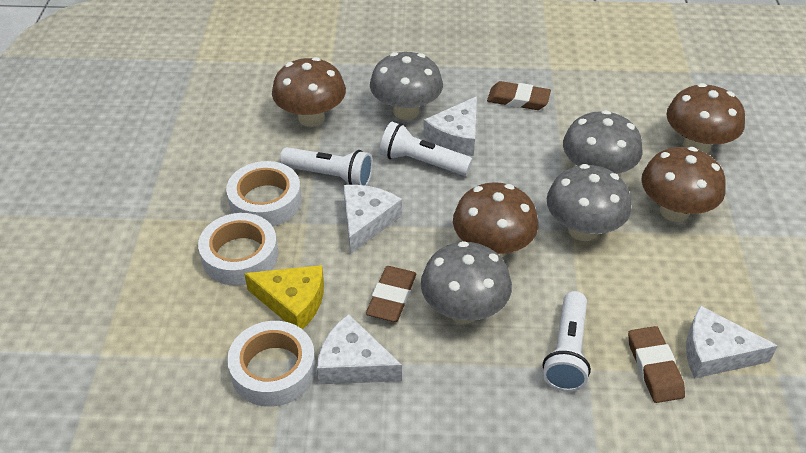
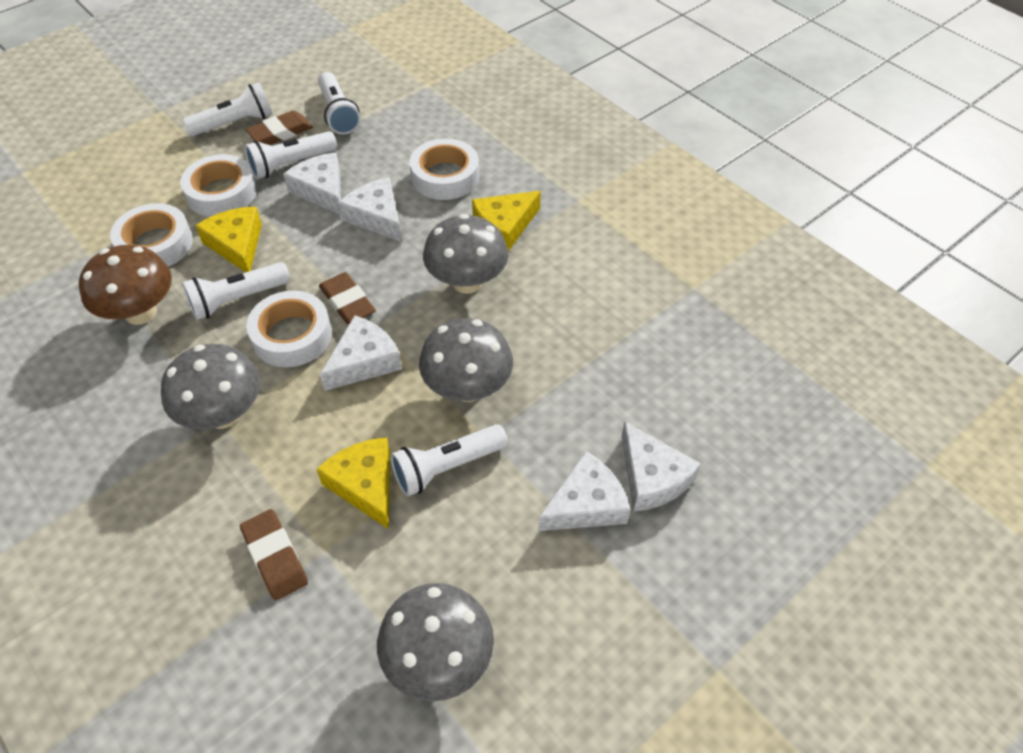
brown mushroom: 4 -> 1
white cheese: 4 -> 5
white flashlight: 3 -> 5
white tape: 3 -> 4
yellow cheese: 1 -> 3

